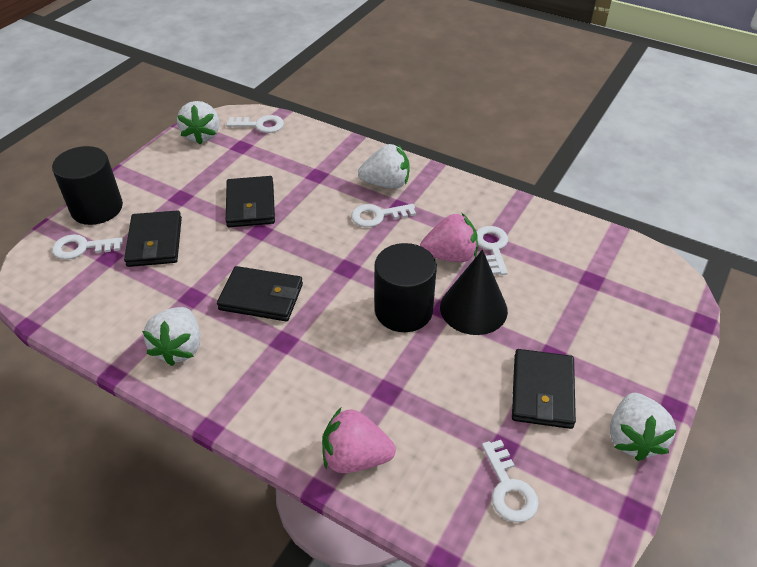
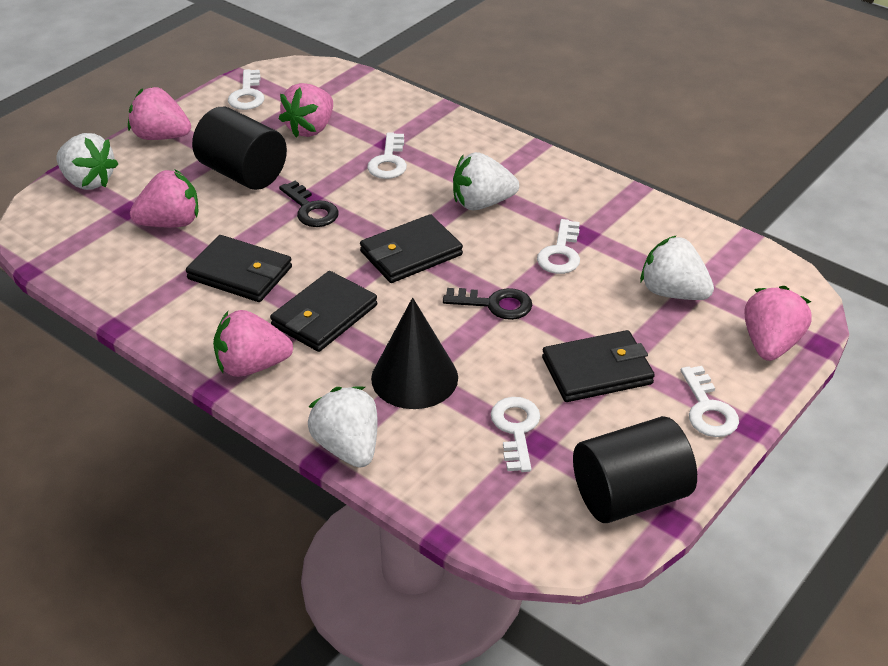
black key: 0 -> 2
pink strawberry: 2 -> 5

